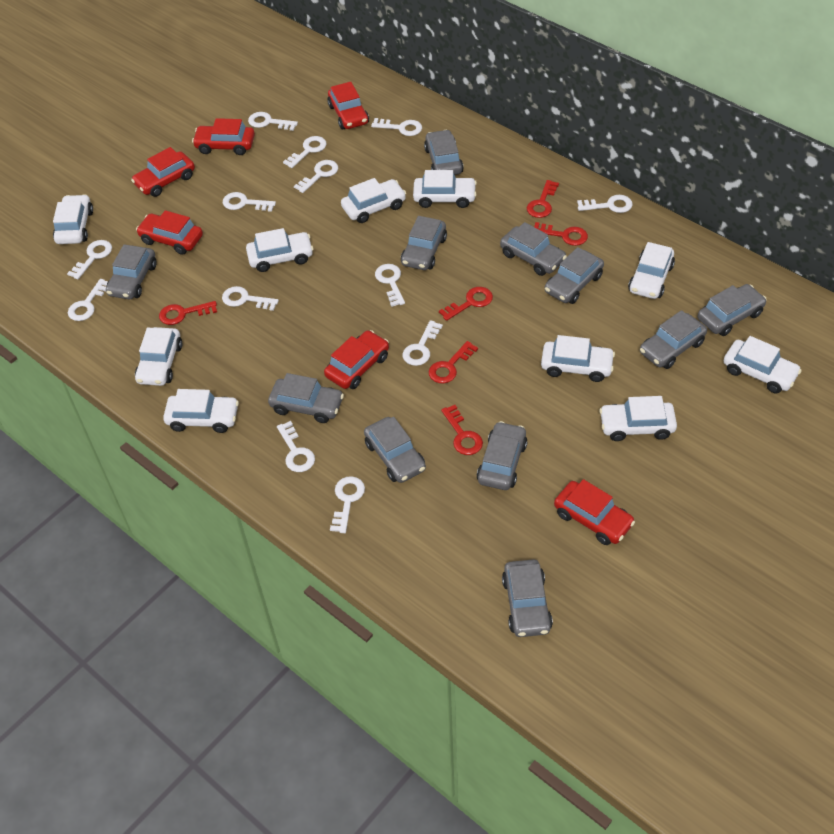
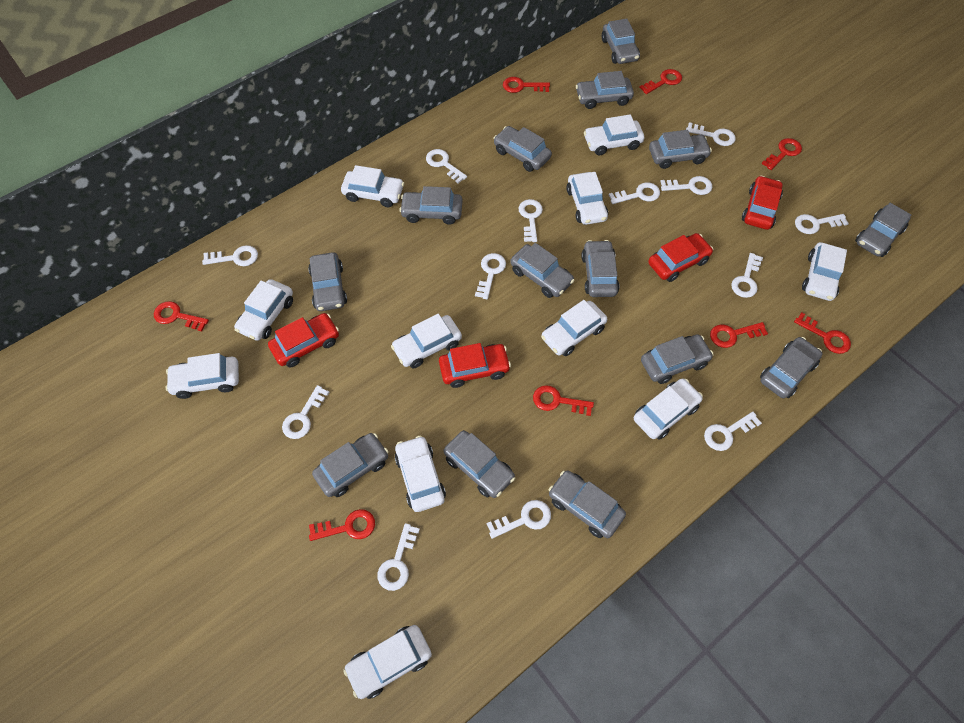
grey car: 11 -> 14
red car: 6 -> 4
red key: 6 -> 8
white car: 10 -> 11

